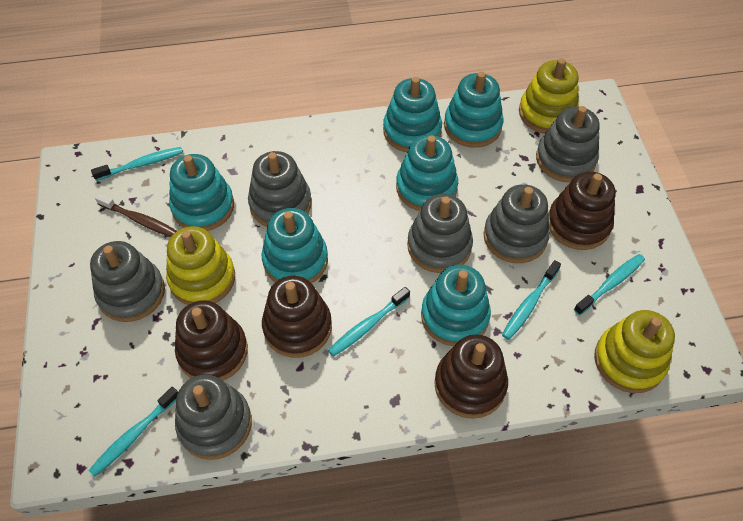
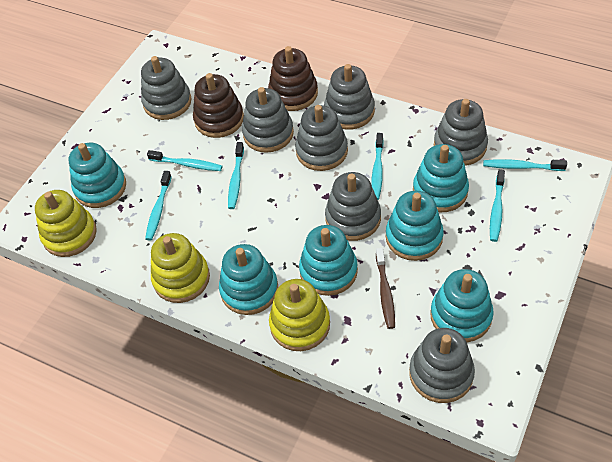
brown stacking toy: 4 -> 2
grey stacking toy: 6 -> 7
turquoise toothbrush: 5 -> 6

